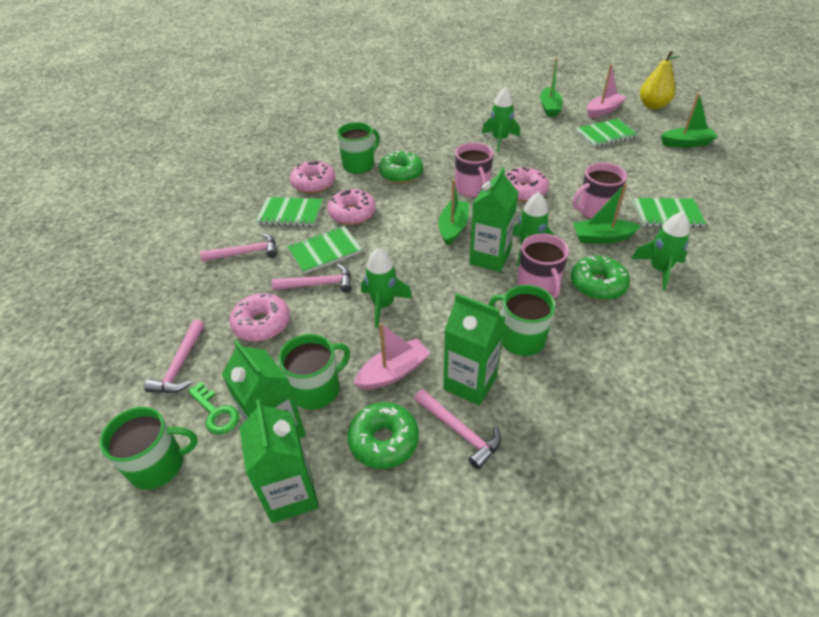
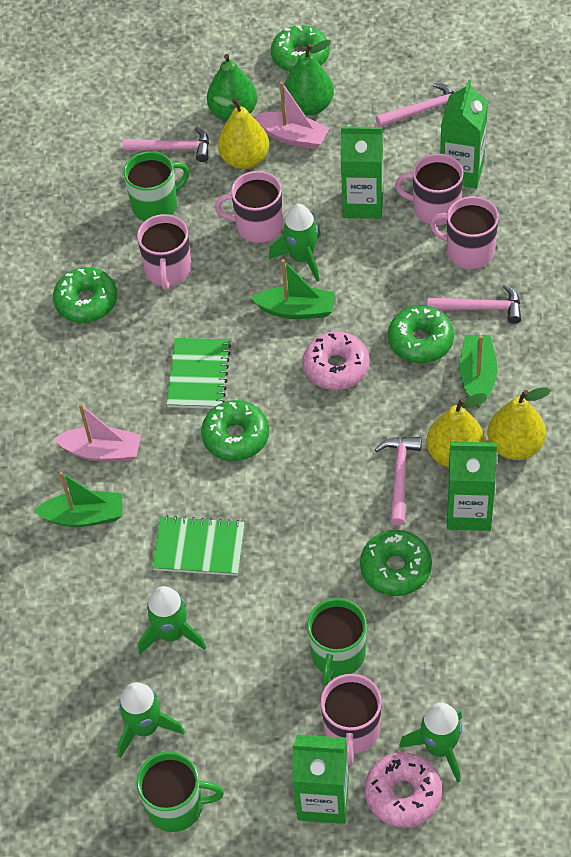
green boat: 4 -> 3
green donut: 3 -> 5
green key: 1 -> 0
green mug: 4 -> 3
green notebook: 4 -> 2
green pear: 0 -> 2
pink donut: 4 -> 2
pink mug: 3 -> 5
yellow pear: 1 -> 3

